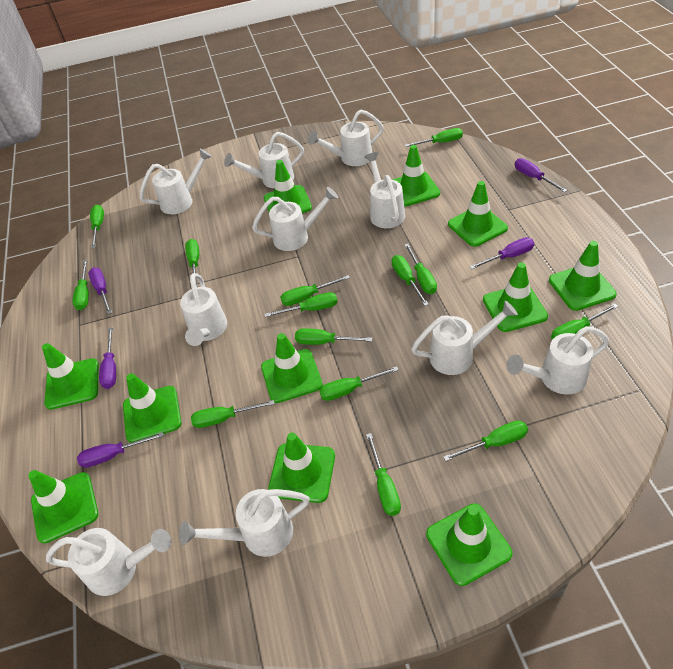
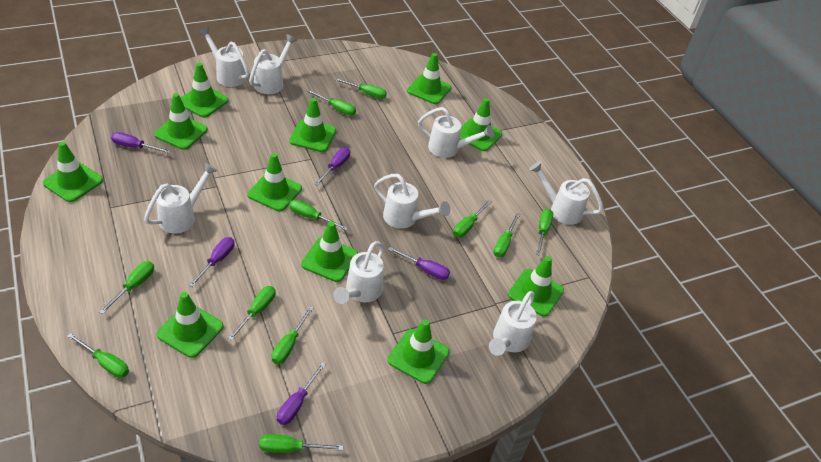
green screwdriver: 14 -> 11
white watering can: 10 -> 8

